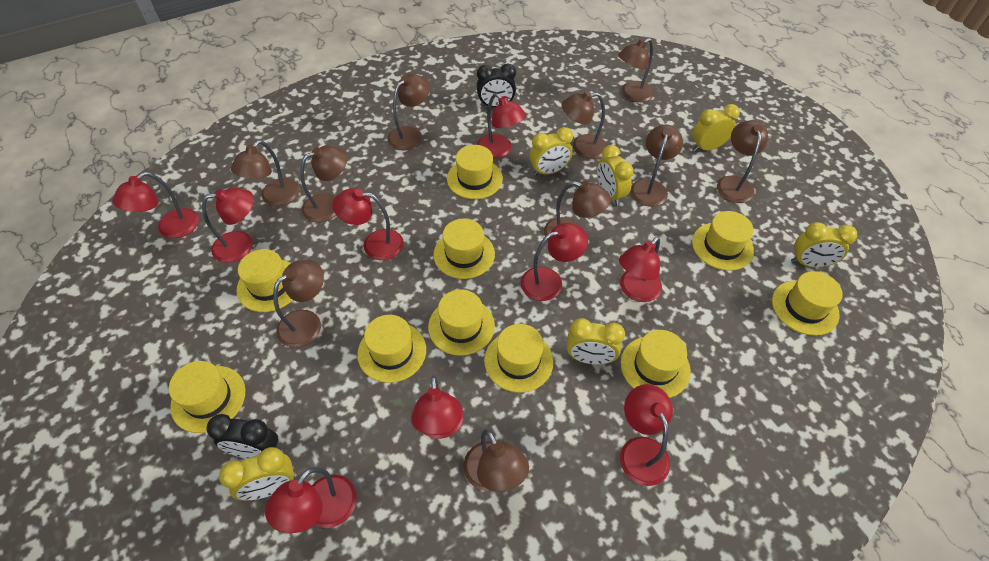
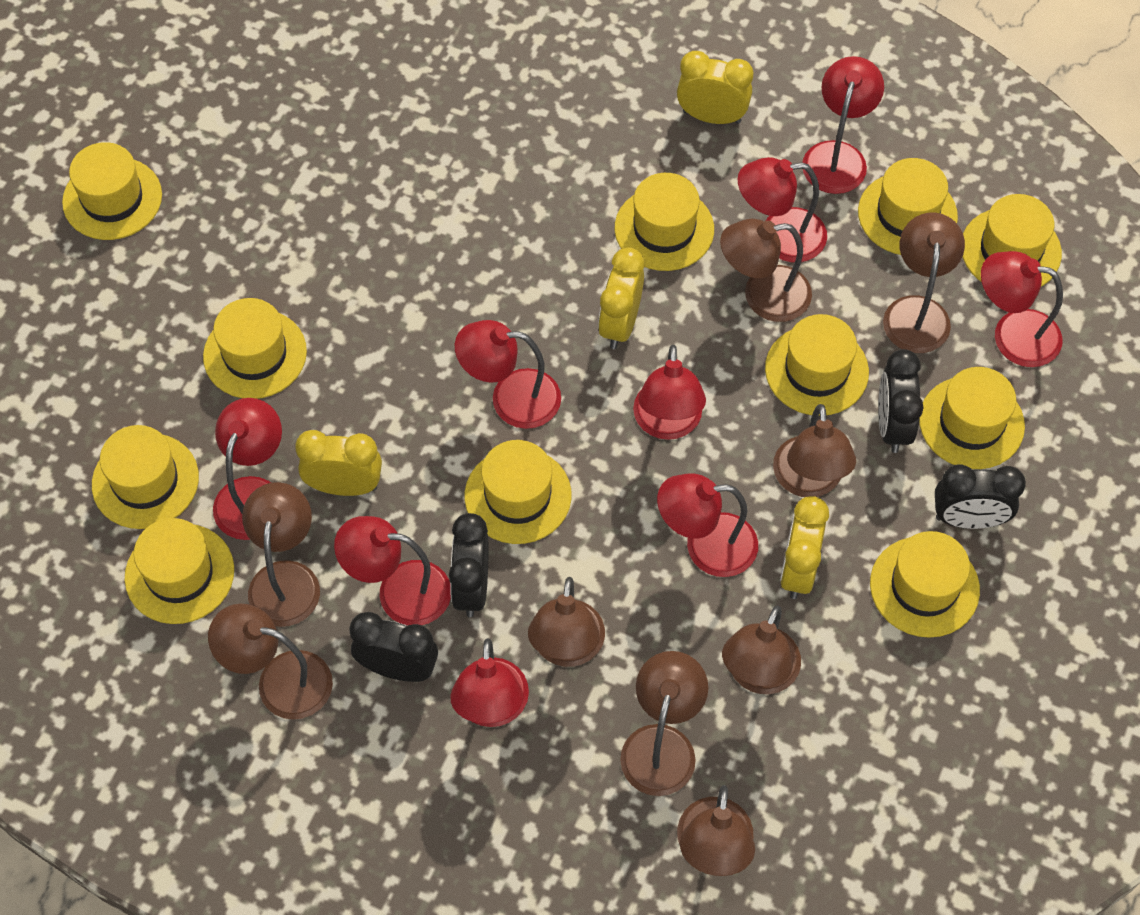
black clock: 2 -> 4
brown lamp: 10 -> 9
yellow clock: 6 -> 4
yellow hat: 10 -> 11

